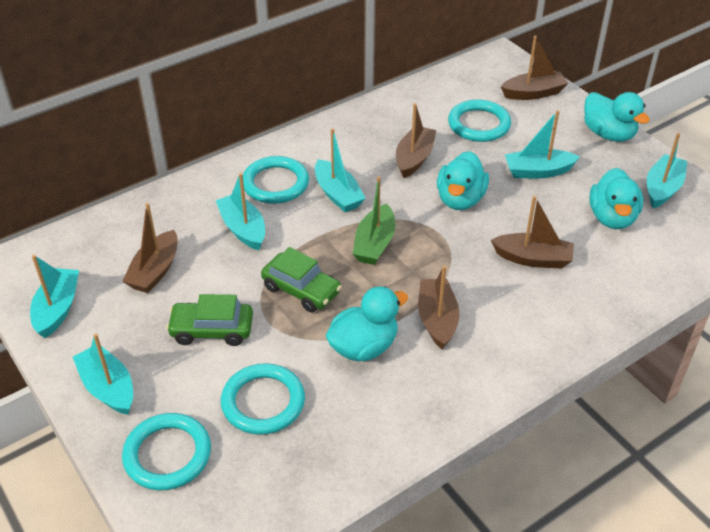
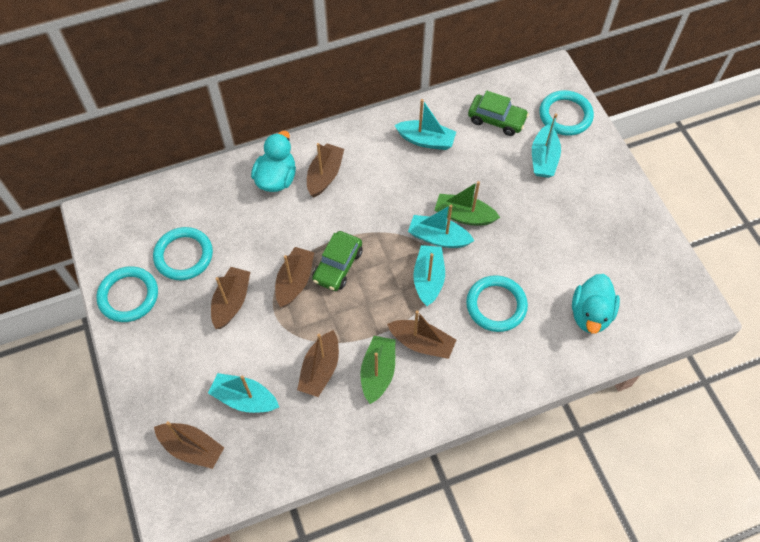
brown boat: 5 -> 6
green boat: 1 -> 2
turquoise boat: 6 -> 5
turquoise duck: 4 -> 2

